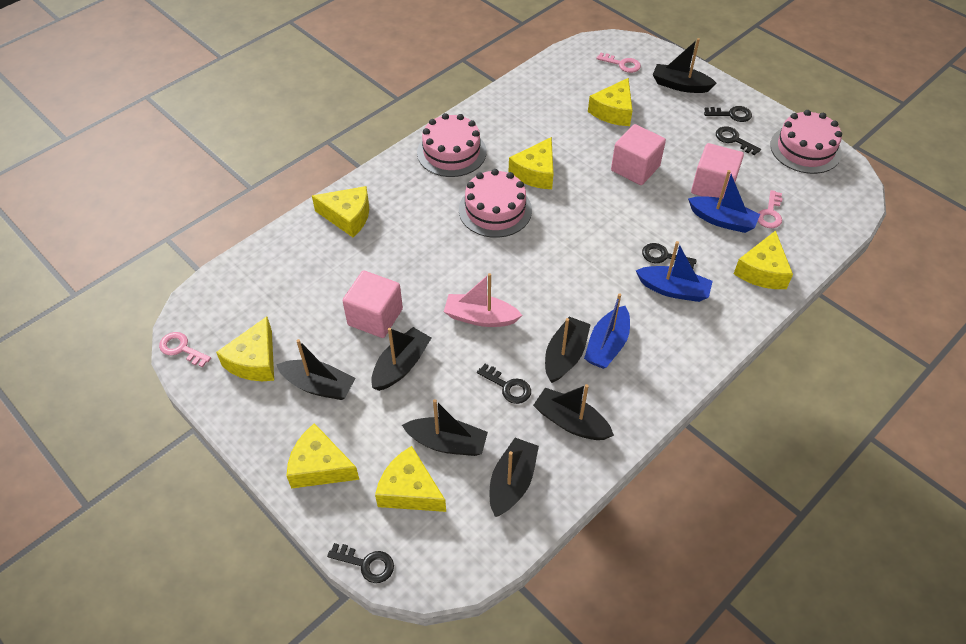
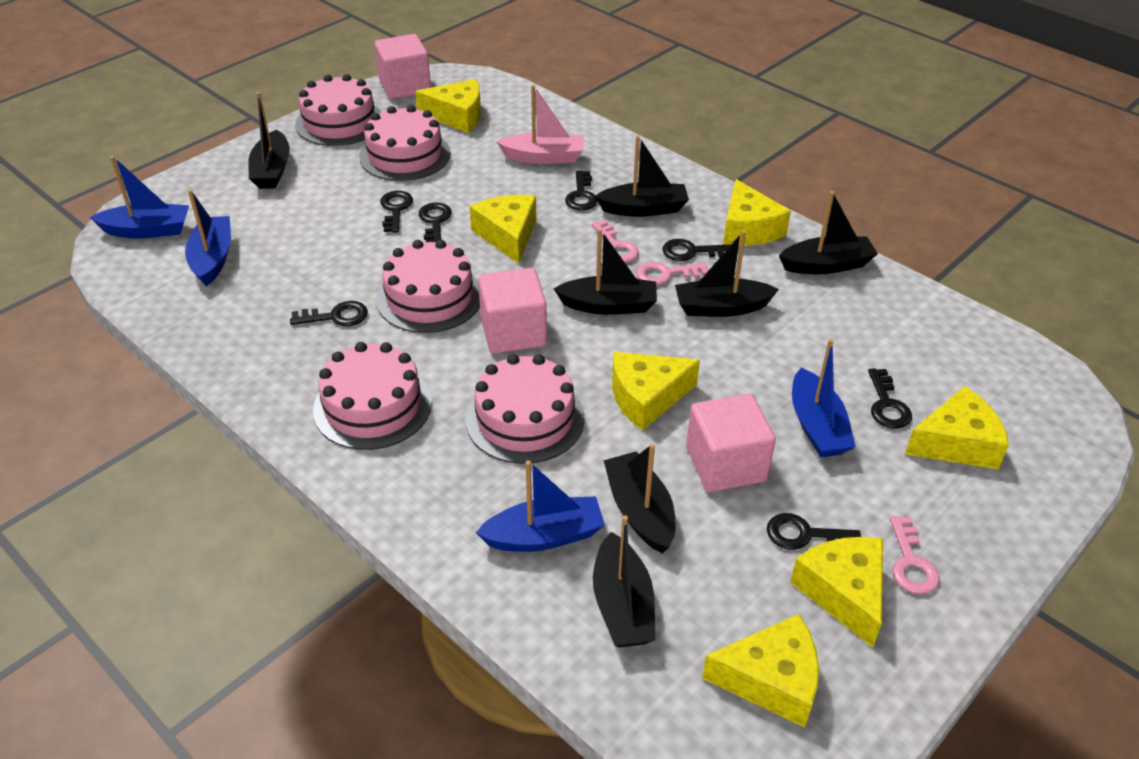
black key: 5 -> 7
blue boat: 3 -> 4
pink cake: 3 -> 5

